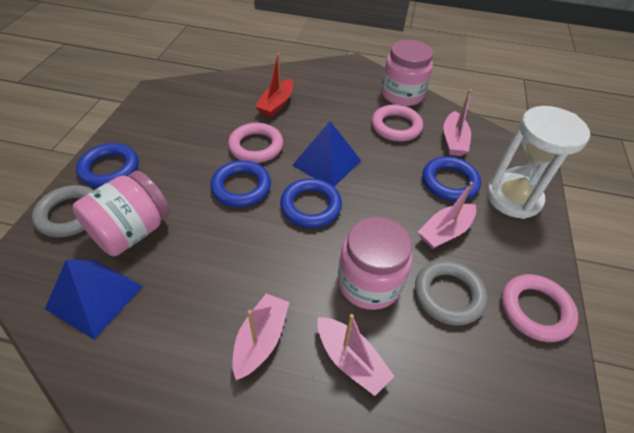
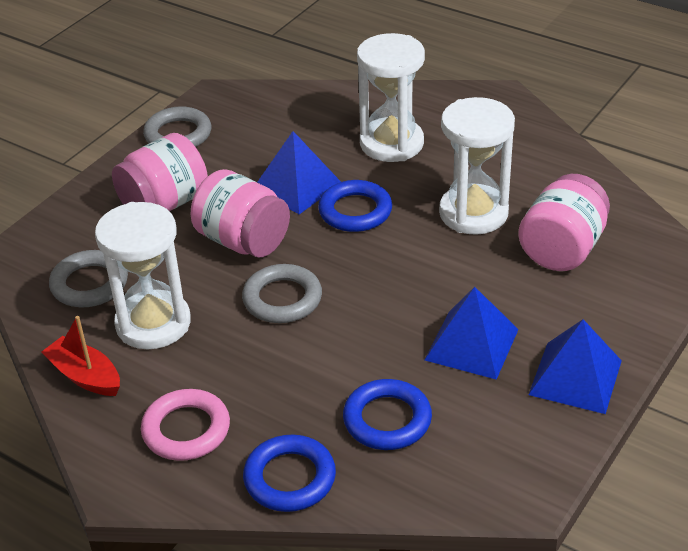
blue pyramid: 2 -> 3
blue ring: 4 -> 3
grey ring: 2 -> 3
pink boat: 4 -> 0
pink ring: 3 -> 1
white hourglass: 1 -> 3

